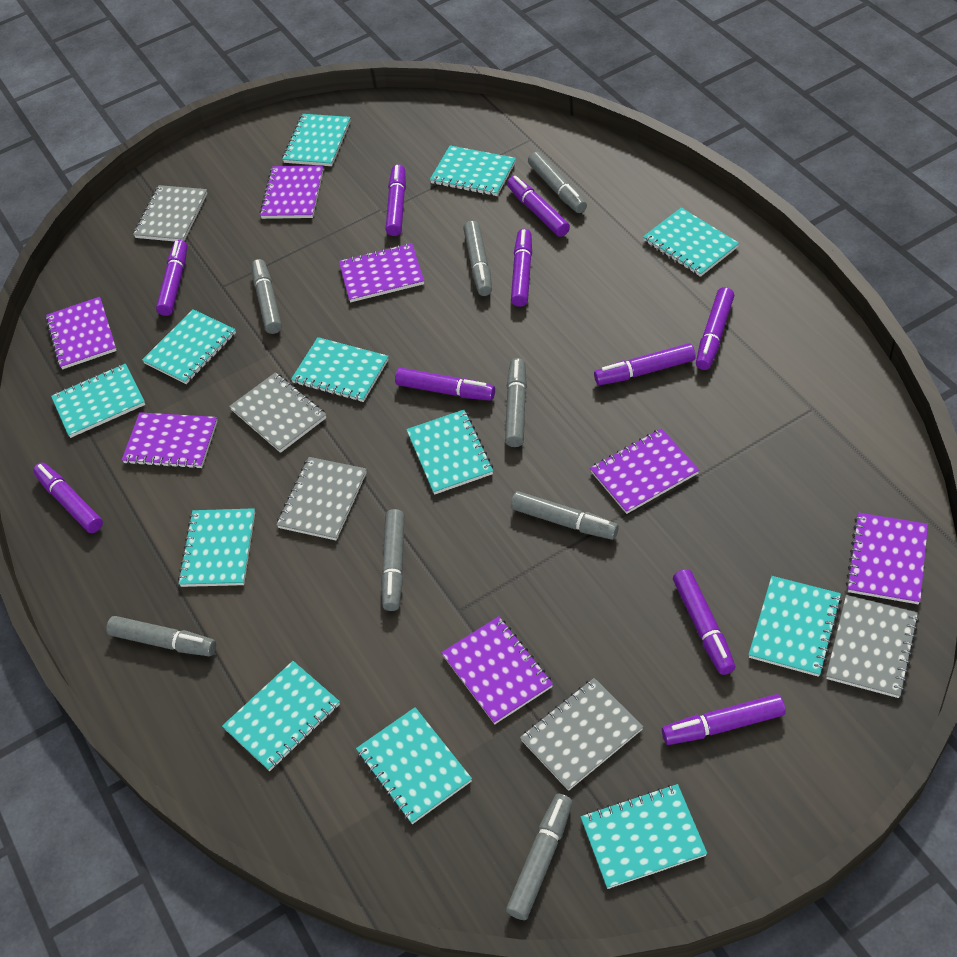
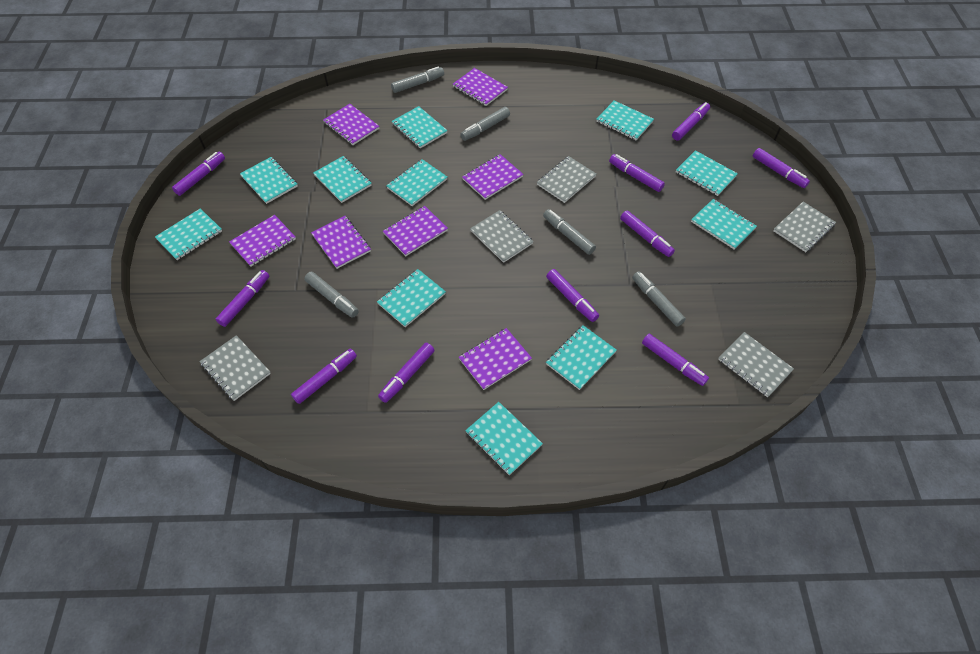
grey marker: 8 -> 5
turquoise notebook: 12 -> 11

